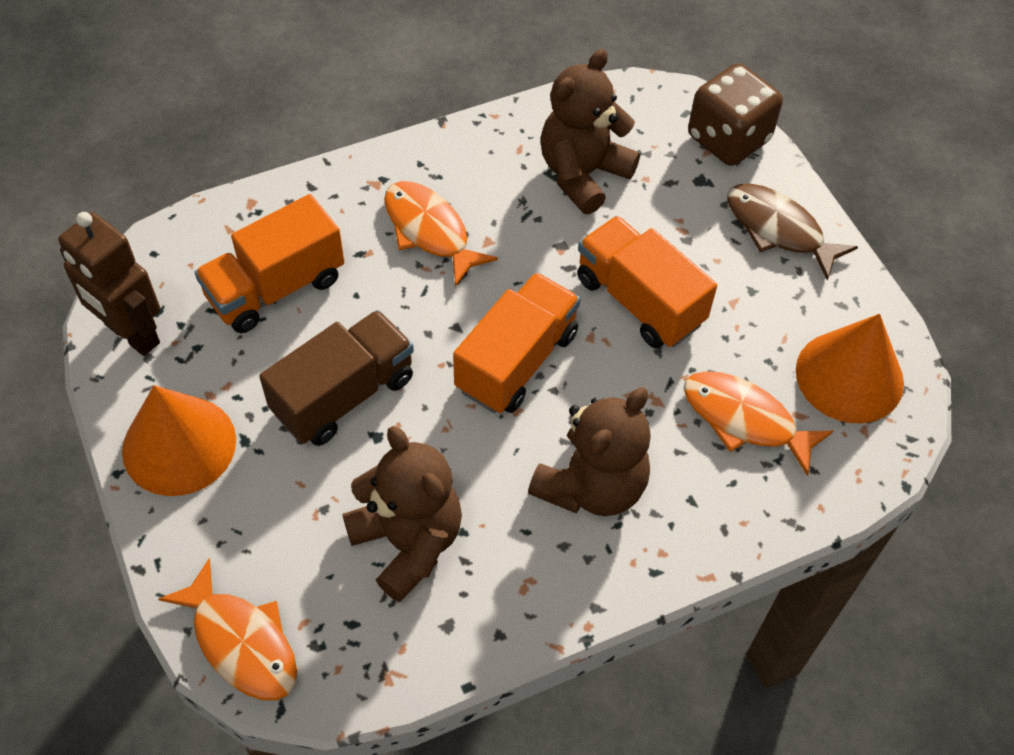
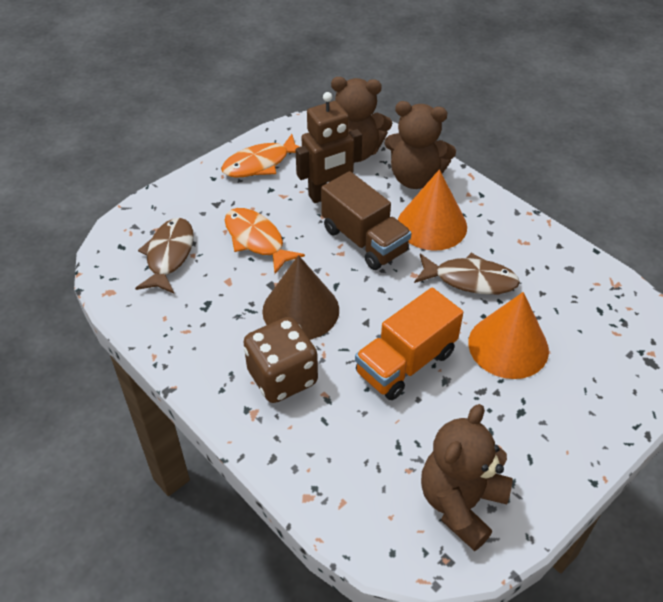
brown cone: 0 -> 1
brown fish: 1 -> 2
orange fish: 3 -> 2
orange truck: 3 -> 1

